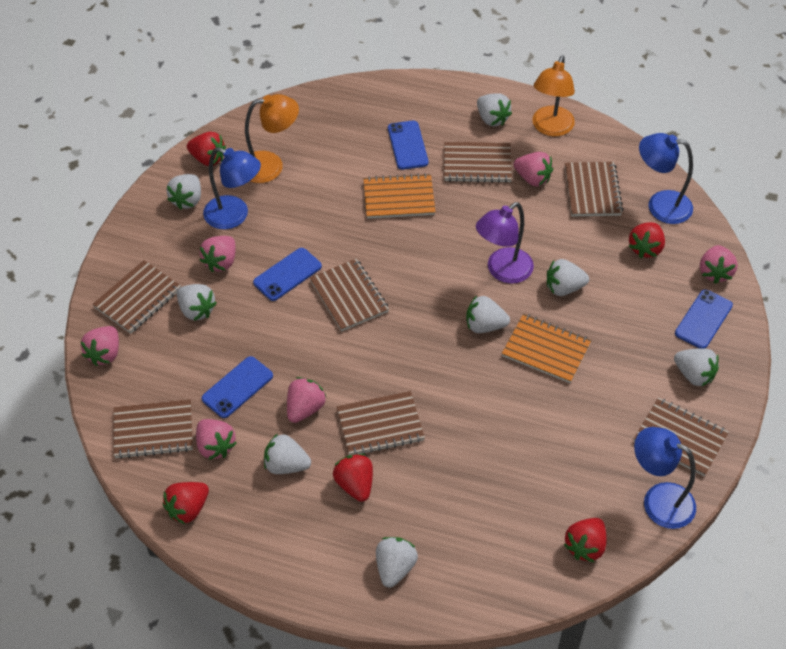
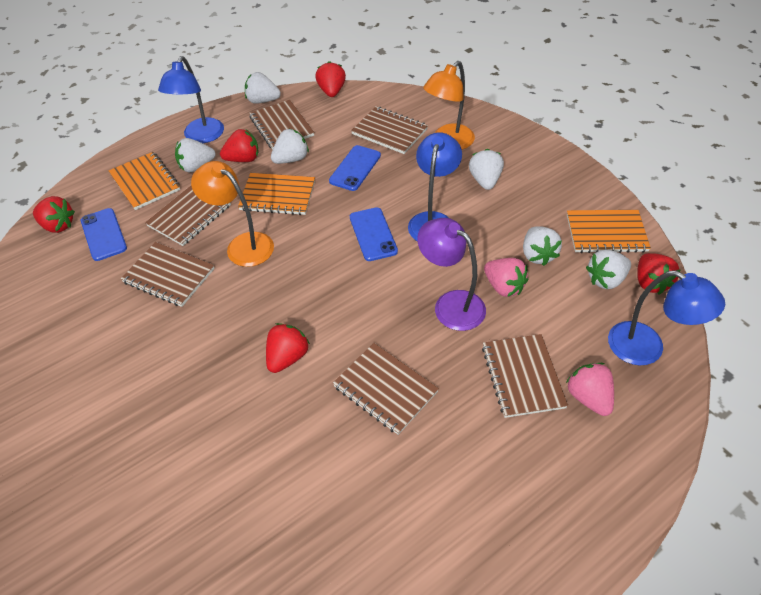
blue phone: 4 -> 3
brown notebook: 7 -> 6
orange notebook: 2 -> 3
pink strawberry: 6 -> 2
white strawberry: 8 -> 6

